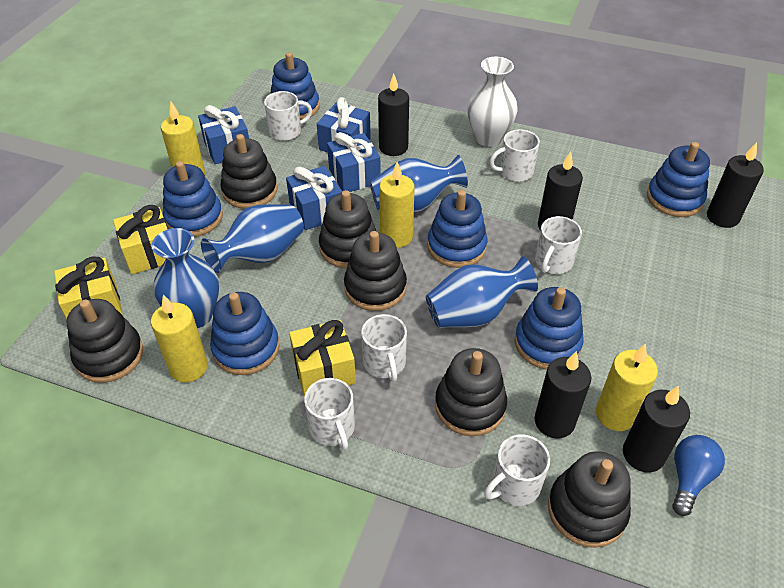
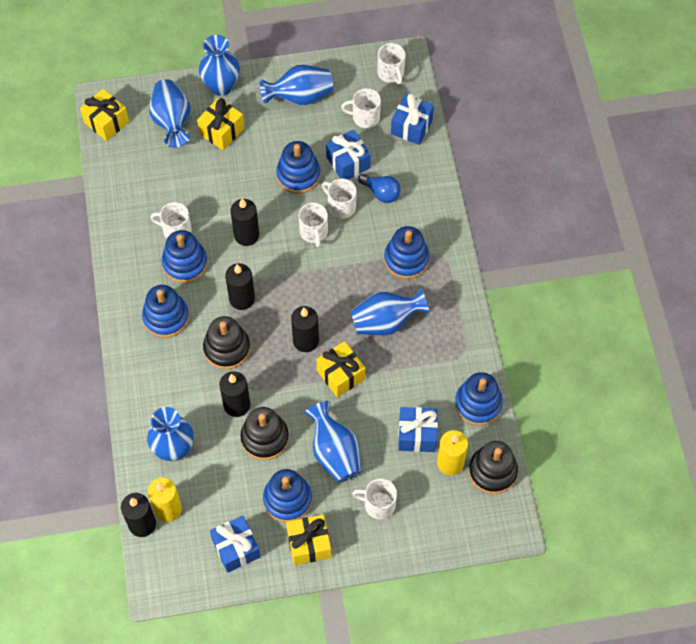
black stacking toy: 6 -> 3
blue vase: 4 -> 6
white vase: 1 -> 0
yellow candle: 4 -> 2
yellow gift: 3 -> 4

